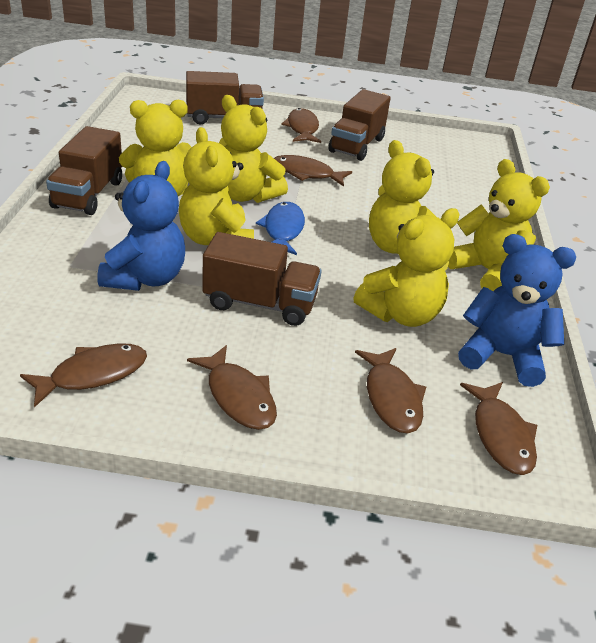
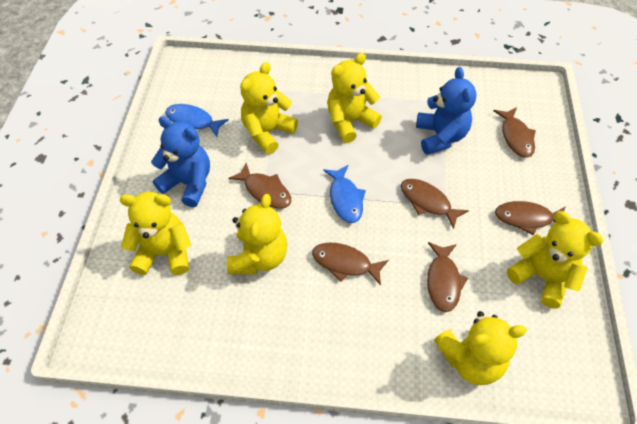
blue fish: 1 -> 2
brown truck: 4 -> 0

